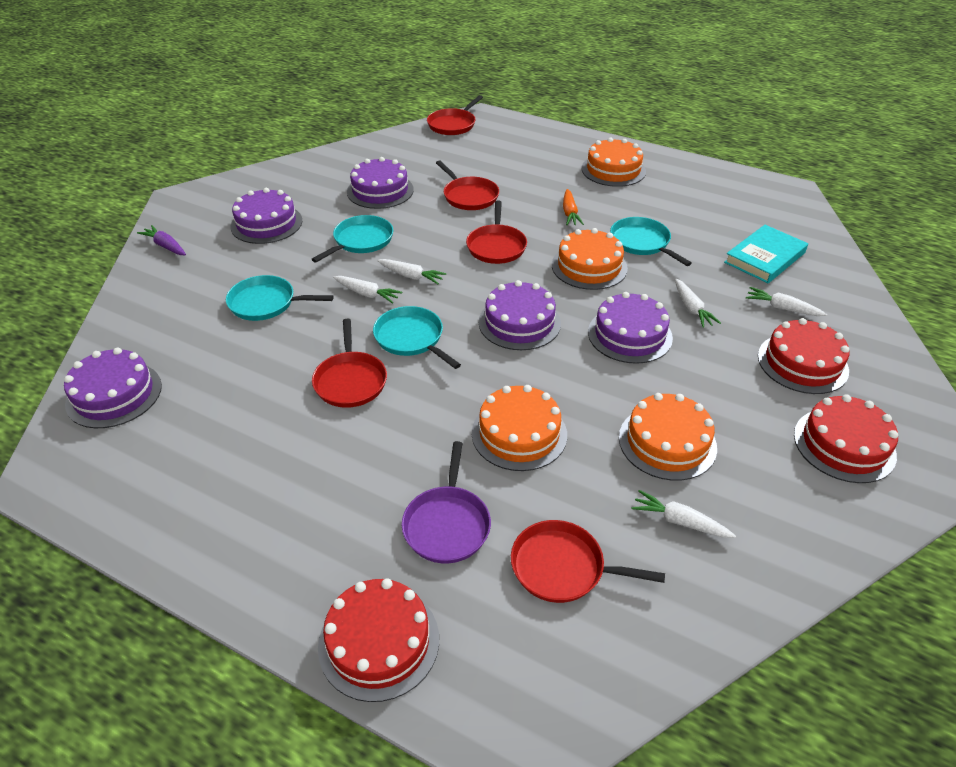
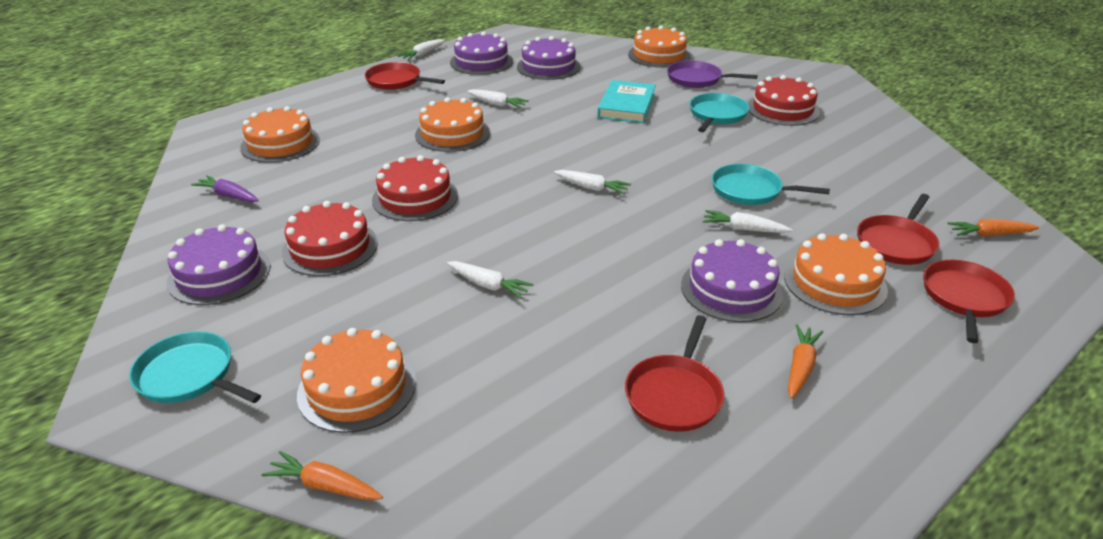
orange cake: 4 -> 5
orange carrot: 1 -> 3
purple cake: 5 -> 4
red pan: 5 -> 4
turquoise pan: 4 -> 3

